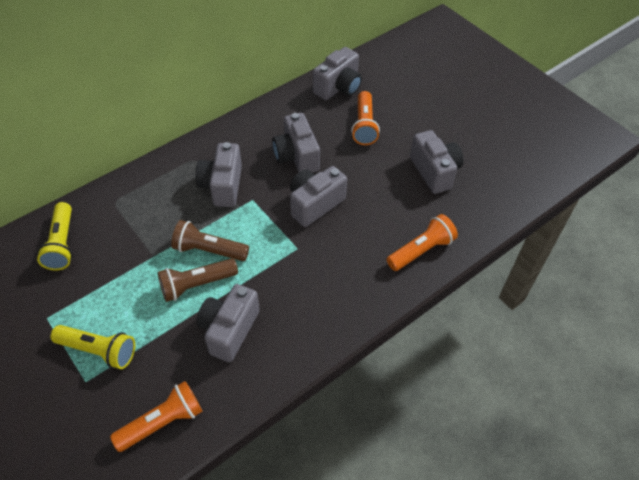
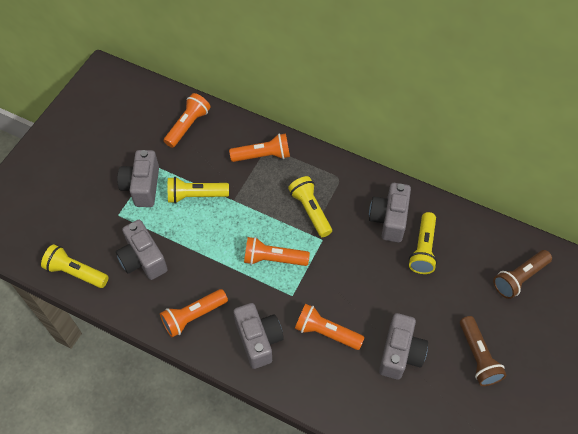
grey camera: 6 -> 5
orange flashlight: 3 -> 5
yellow flashlight: 2 -> 4

